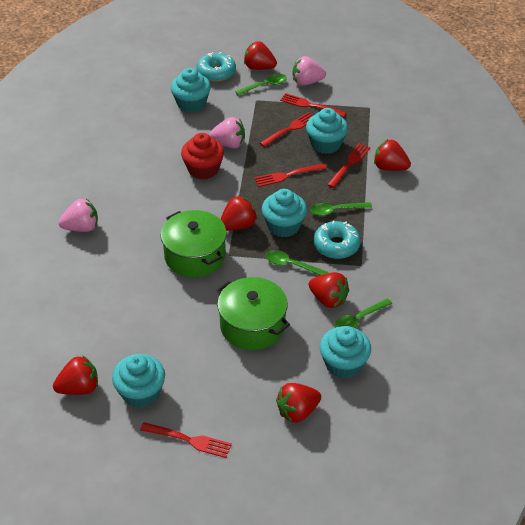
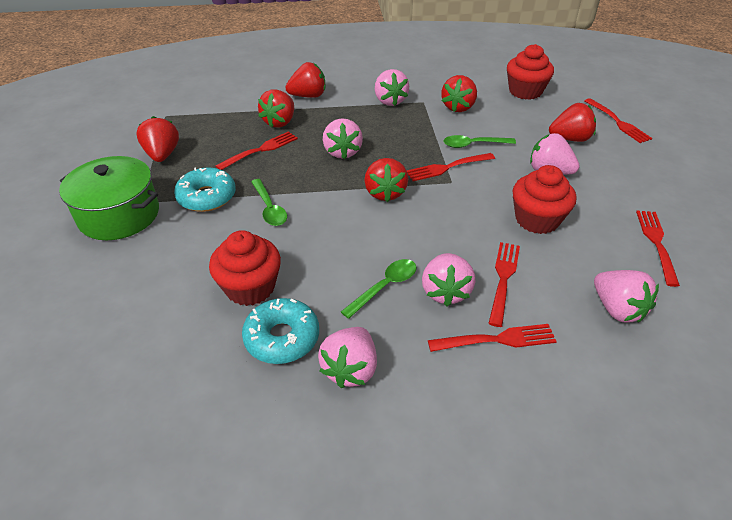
green pot: 2 -> 1
green spoon: 4 -> 3
pink strawberry: 3 -> 6
red cupcake: 1 -> 3
red fork: 5 -> 6
turquoise cupcake: 5 -> 0

